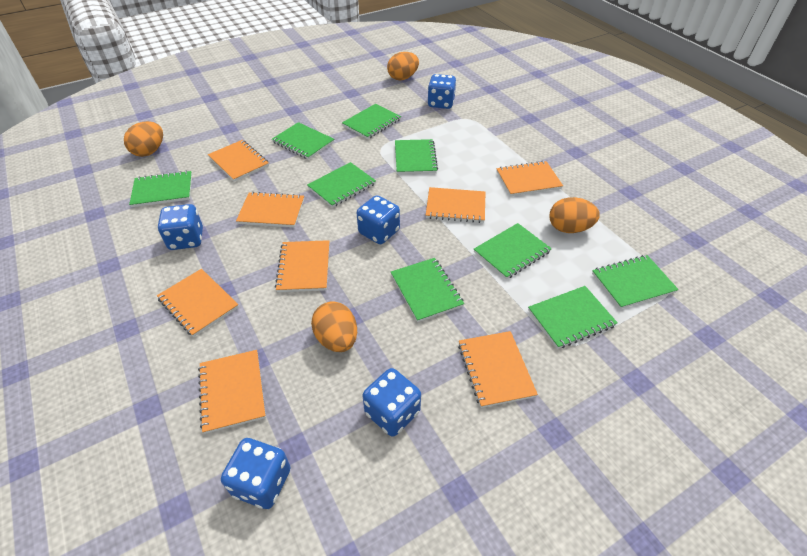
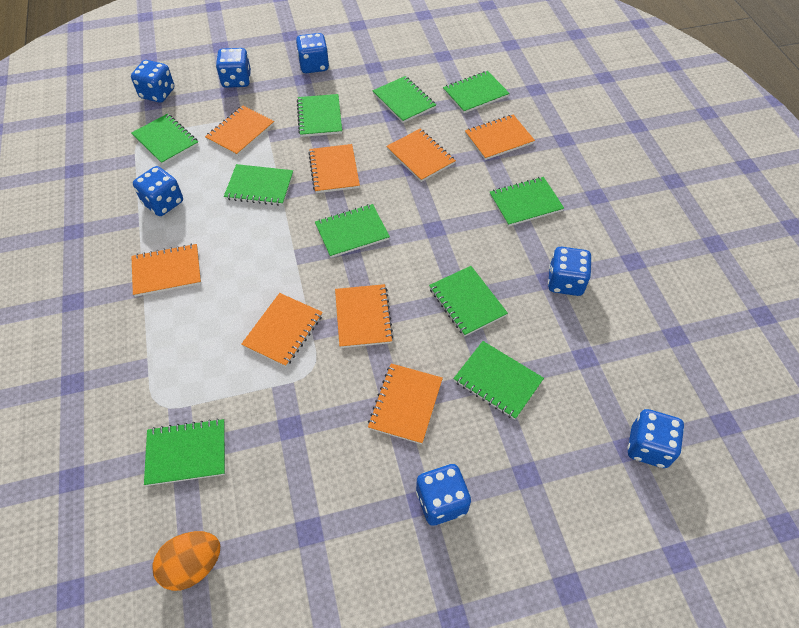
blue dice: 5 -> 7
green notebook: 9 -> 10
orange egg: 4 -> 1

